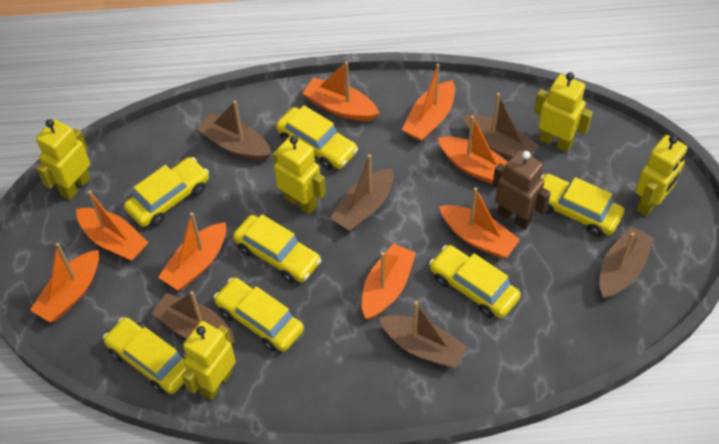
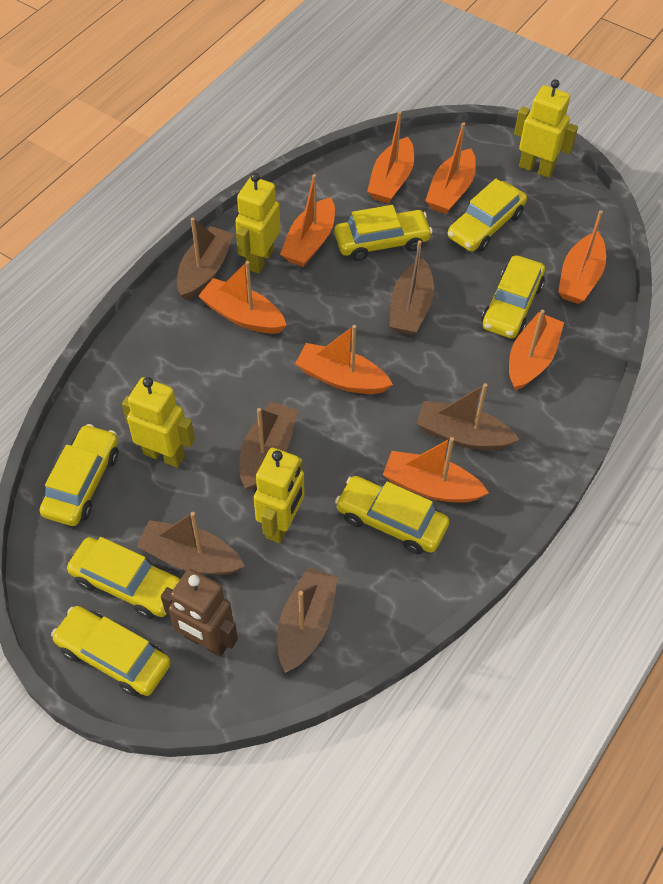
yellow robot: 5 -> 4

